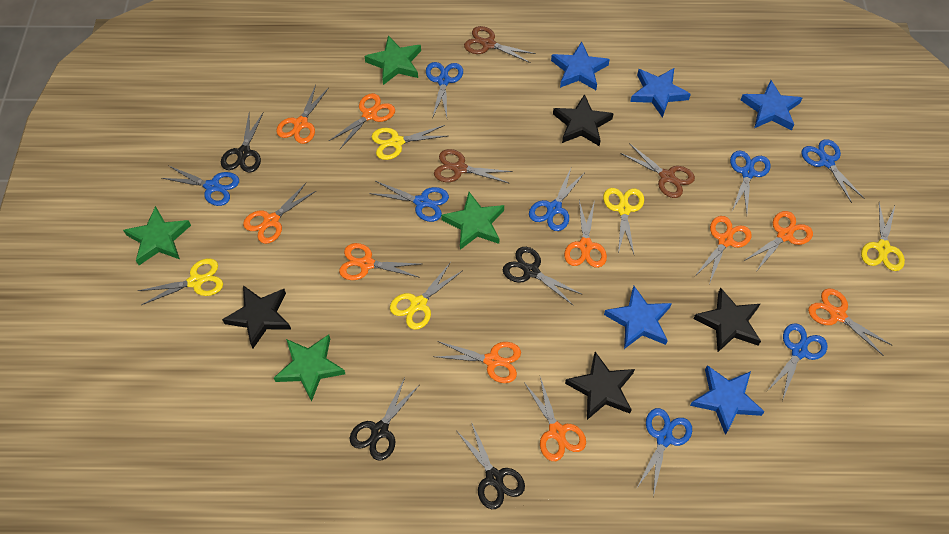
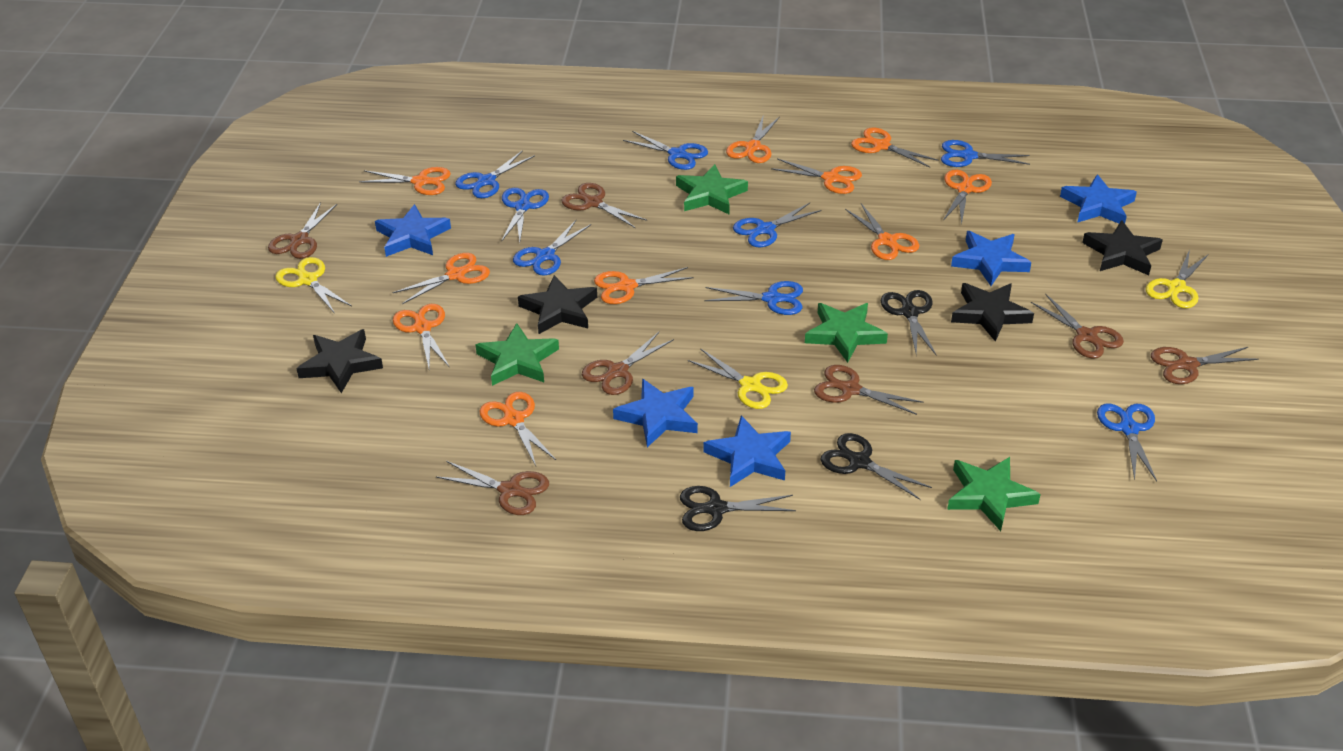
black scissors: 4 -> 3
brown scissors: 3 -> 7
yellow scissors: 5 -> 3

